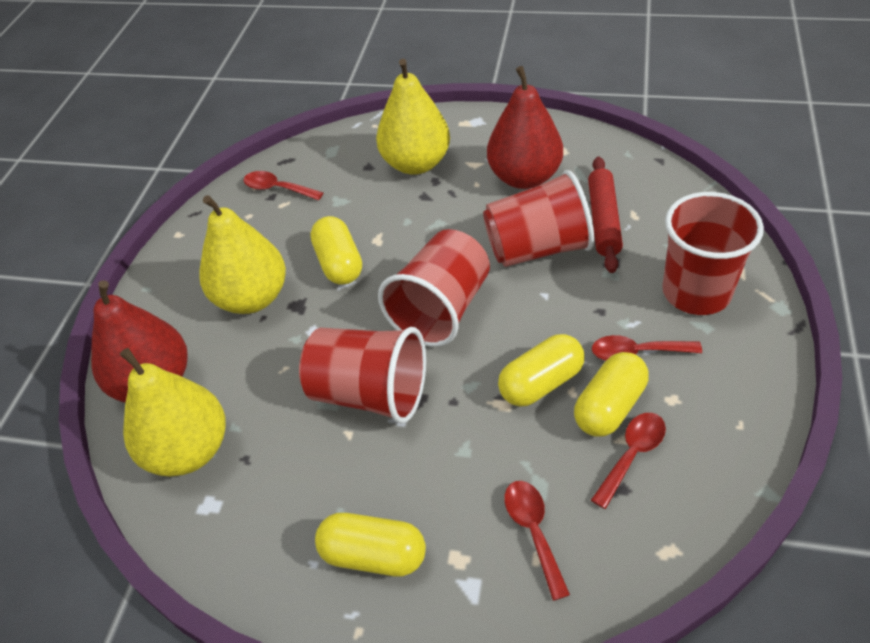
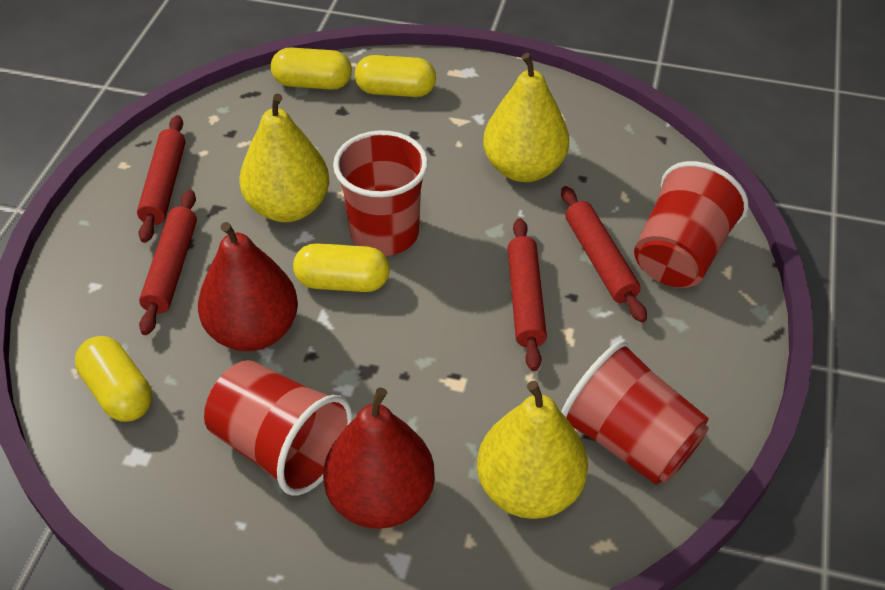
red rolling pin: 1 -> 4
red spoon: 4 -> 0

